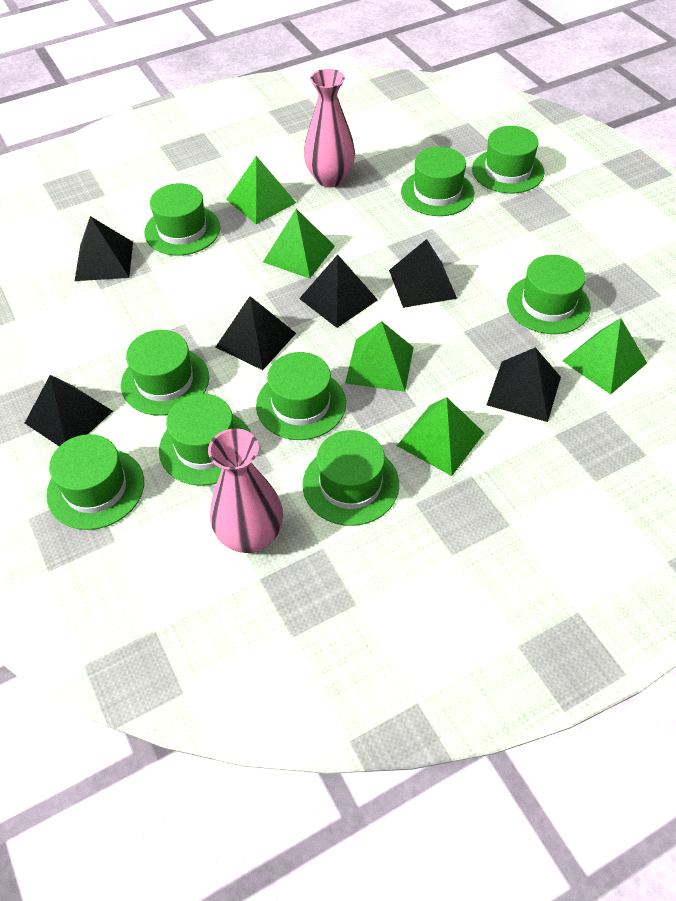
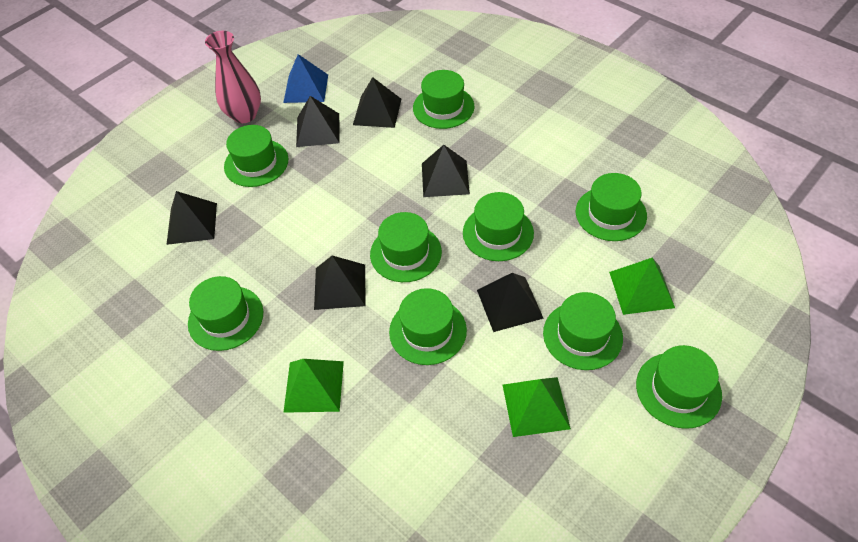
blue pyramid: 0 -> 1
green pyramid: 5 -> 3
pink vase: 2 -> 1

